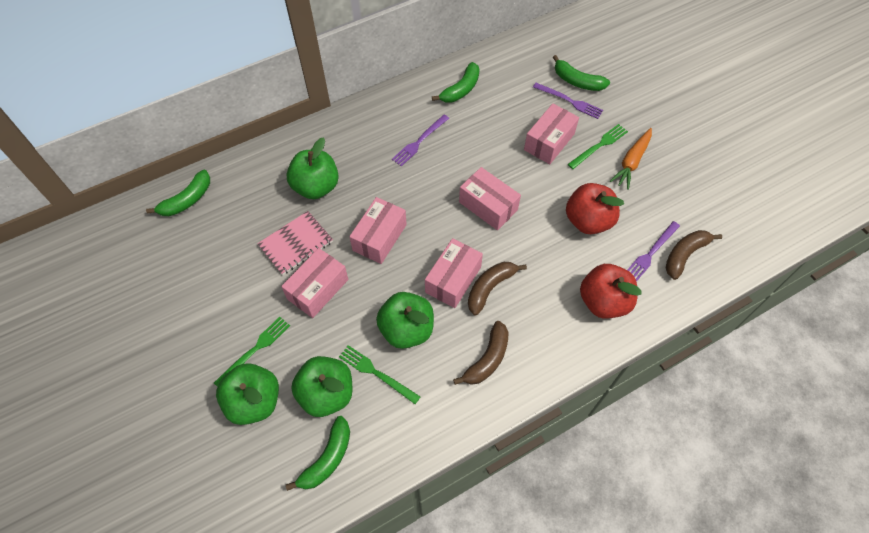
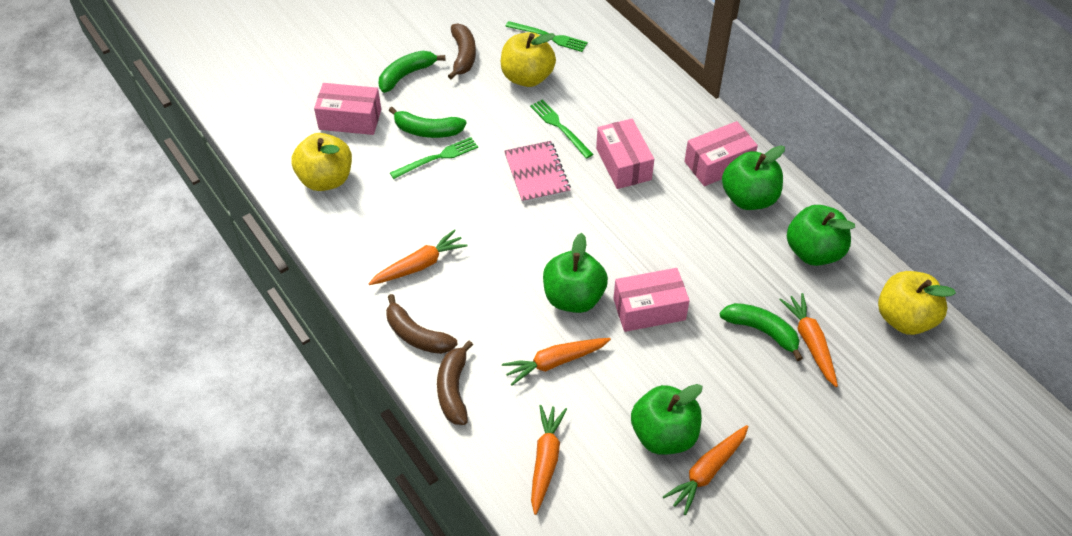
green banana: 4 -> 3
orange carrot: 1 -> 5
pink box: 5 -> 4
purple fork: 3 -> 0
red apple: 2 -> 0
yellow apple: 0 -> 3

